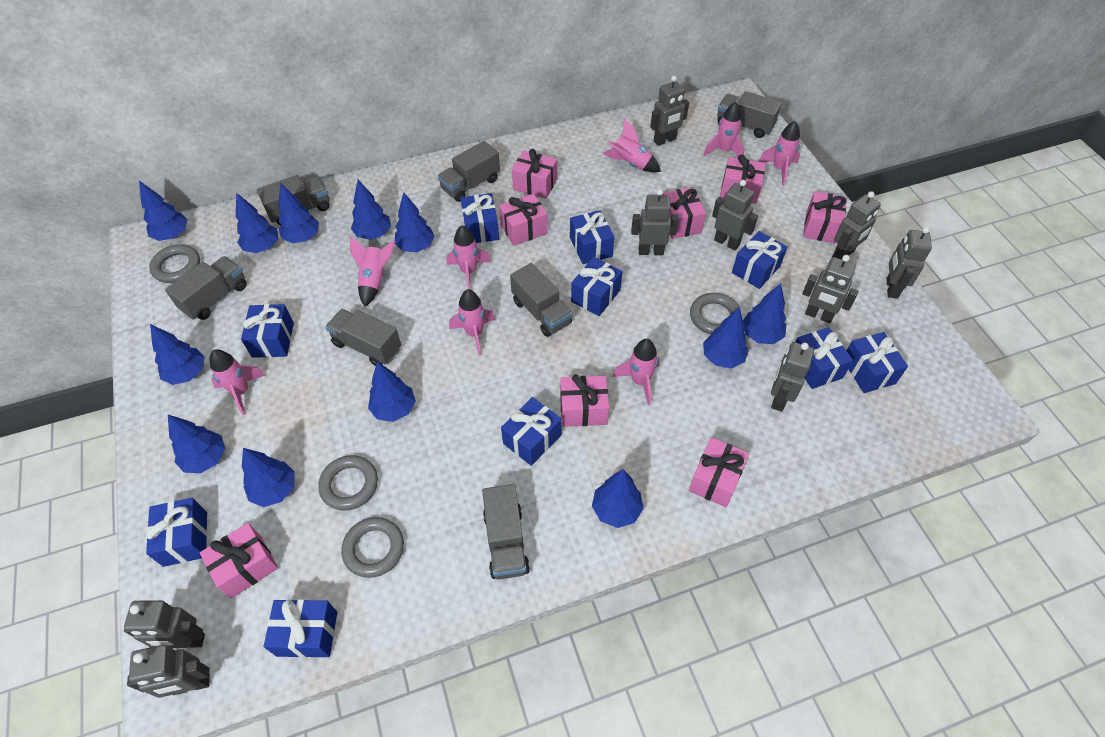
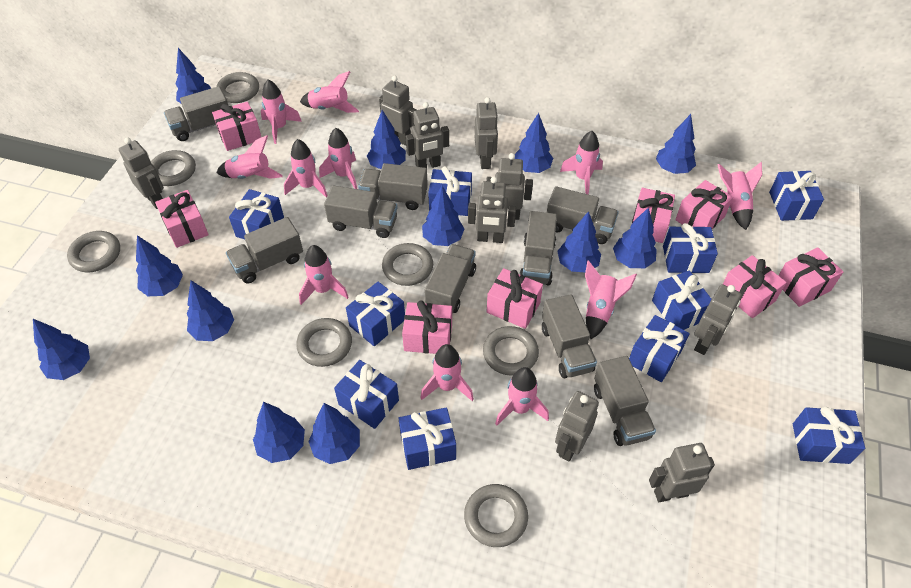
grey ring: 4 -> 7
grey truck: 7 -> 9
pink rocket: 8 -> 11

